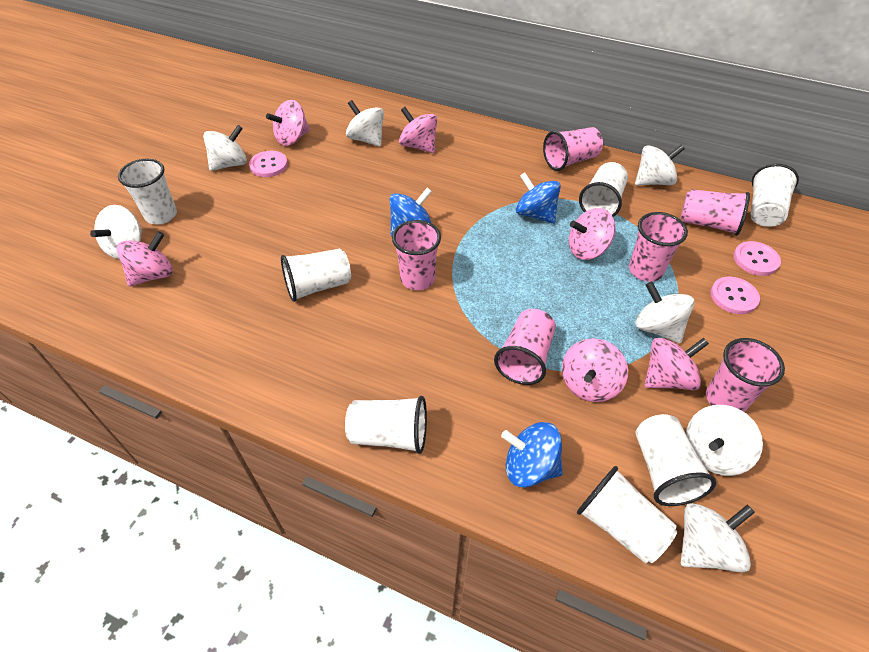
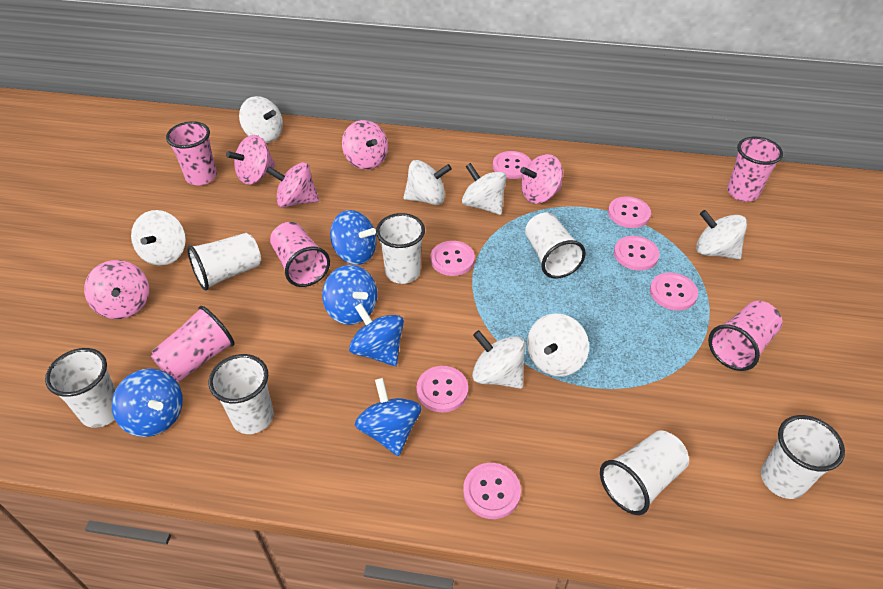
blue spinning top: 3 -> 5
pink button: 3 -> 7
pink cup: 6 -> 5
pink spinning top: 6 -> 5

